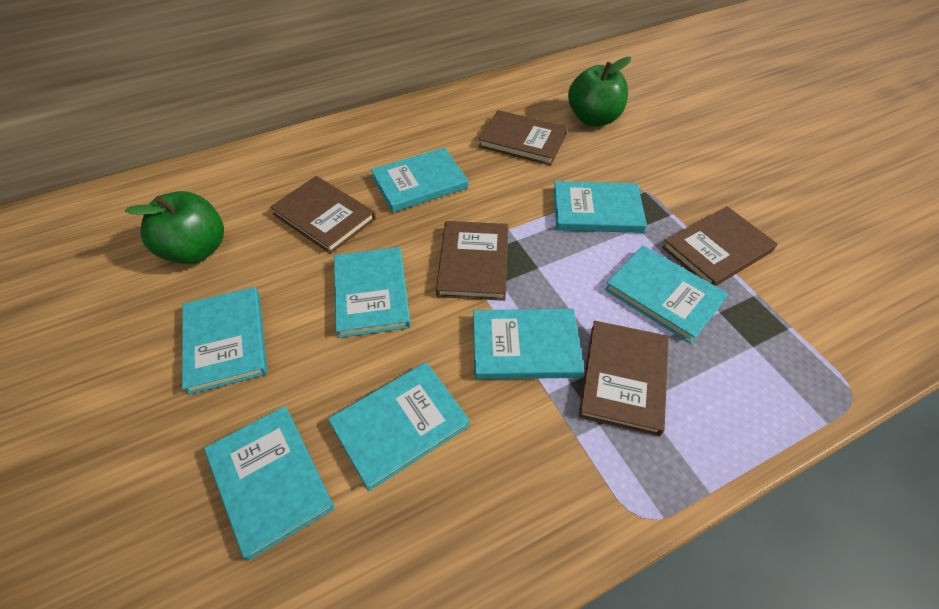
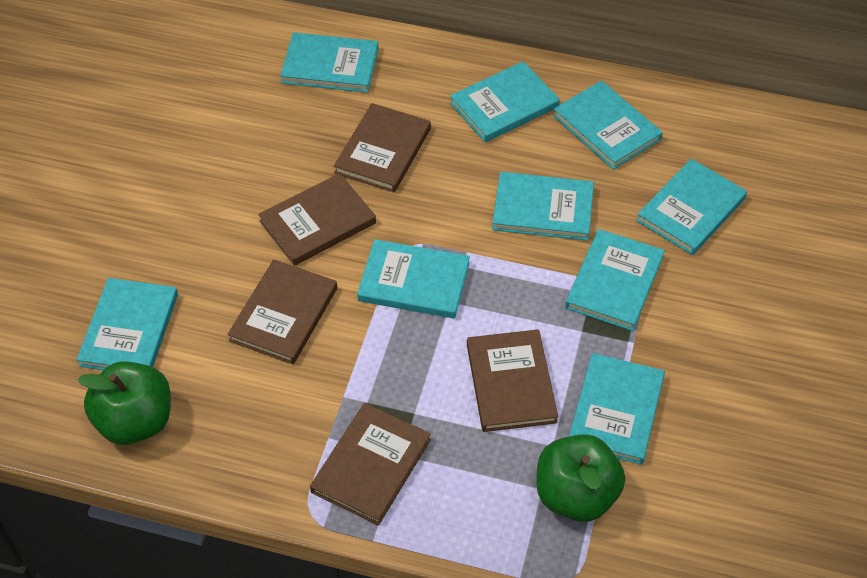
turquoise book: 8 -> 9

